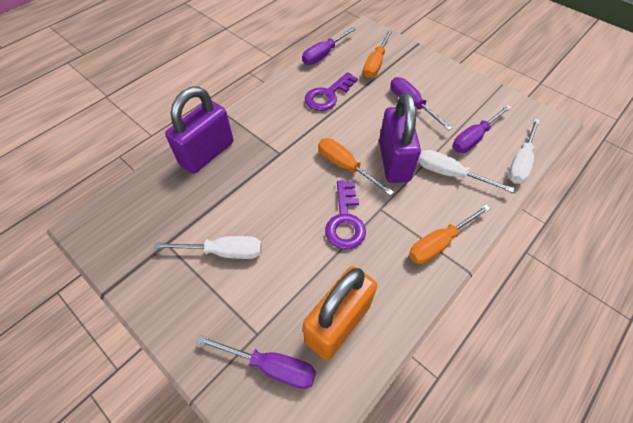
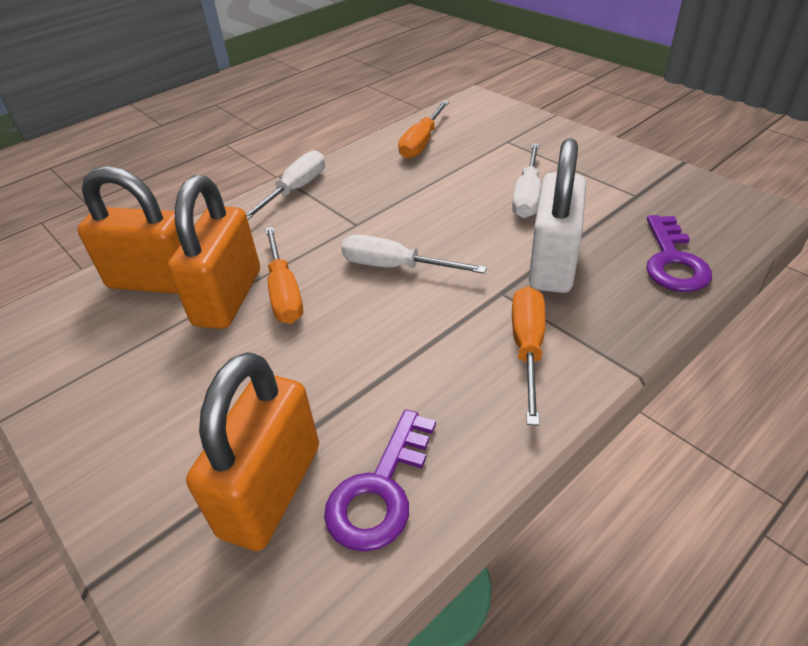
orange padlock: 1 -> 3
purple padlock: 2 -> 0
purple screwdriver: 4 -> 0
white padlock: 0 -> 1

